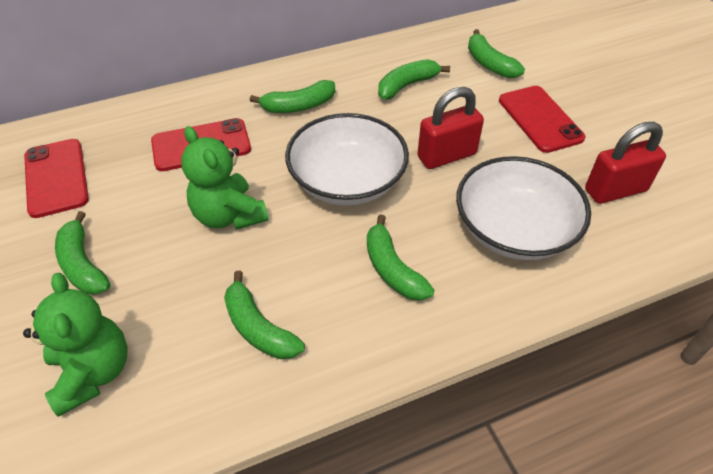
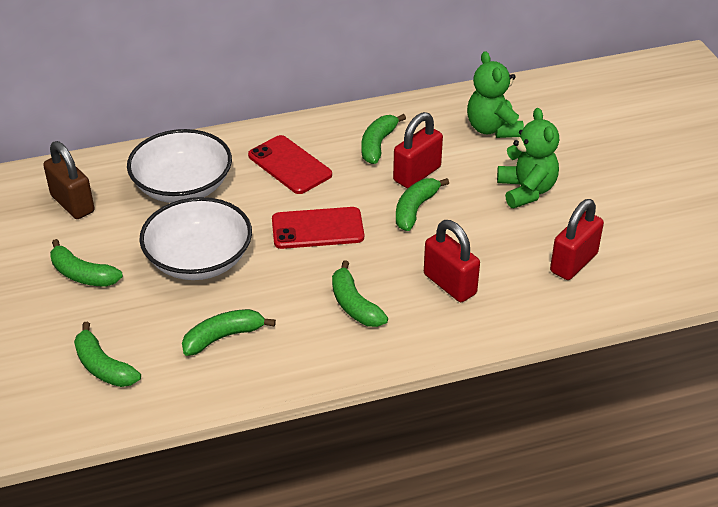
brown padlock: 0 -> 1
red padlock: 2 -> 3
red phone: 3 -> 2

